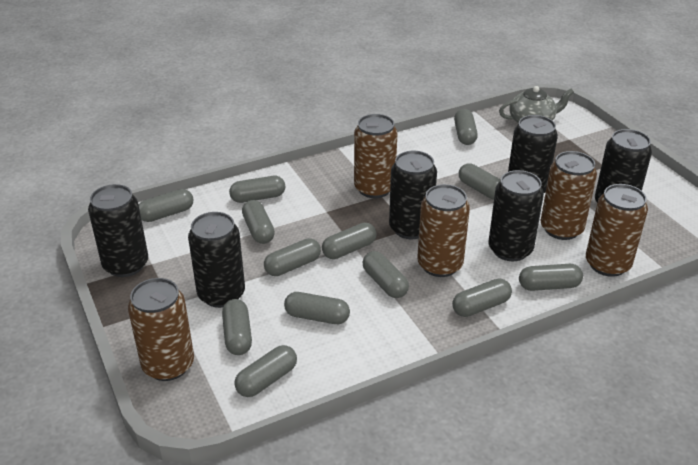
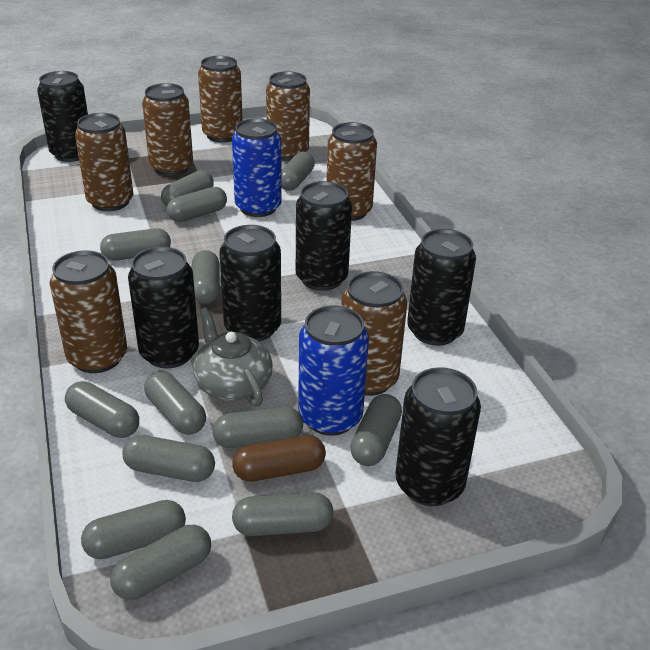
blue can: 0 -> 2
brown can: 5 -> 7
brown capsule: 0 -> 1

